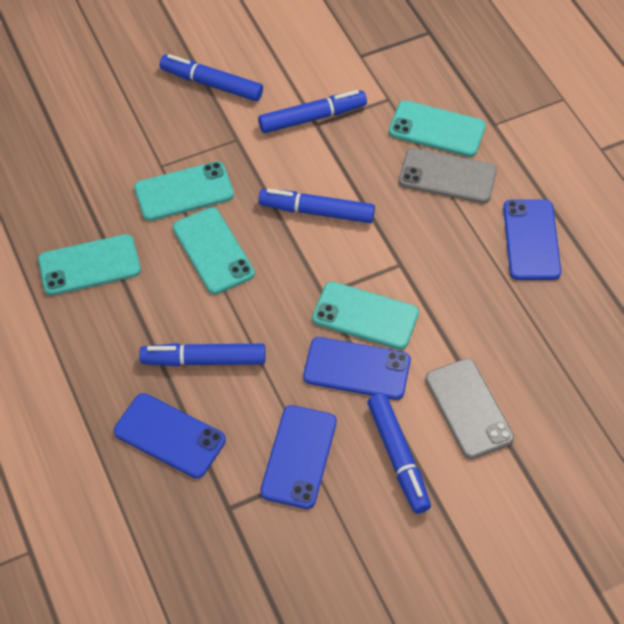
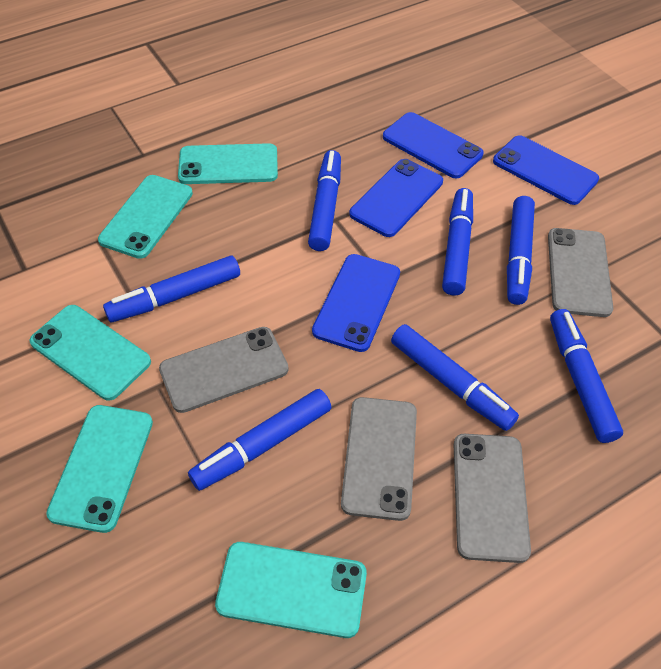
blue marker: 5 -> 7
grey phone: 2 -> 4

